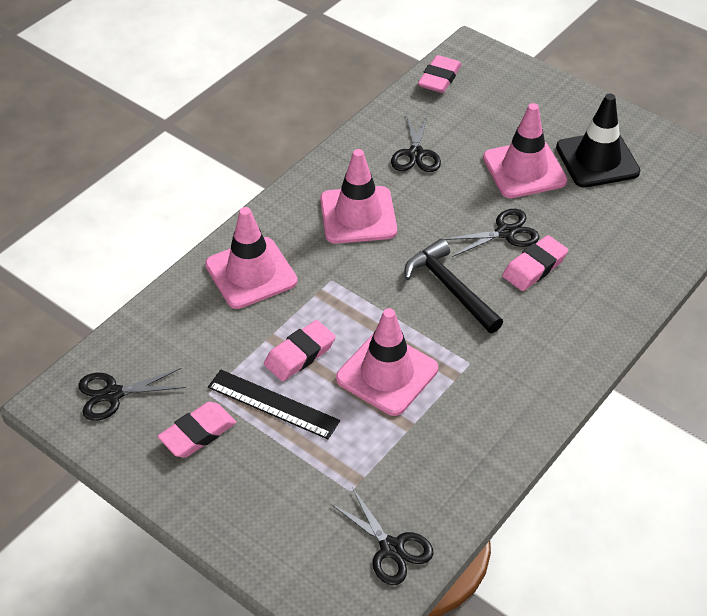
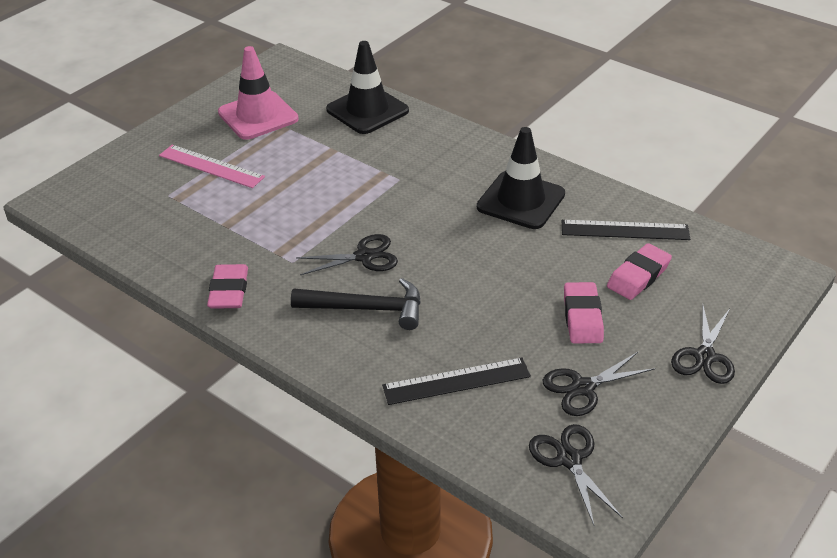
black ruler: 1 -> 2
black traffic cone: 1 -> 2
pink eraser: 4 -> 3
pink ruler: 0 -> 1
pink traffic cone: 4 -> 1

